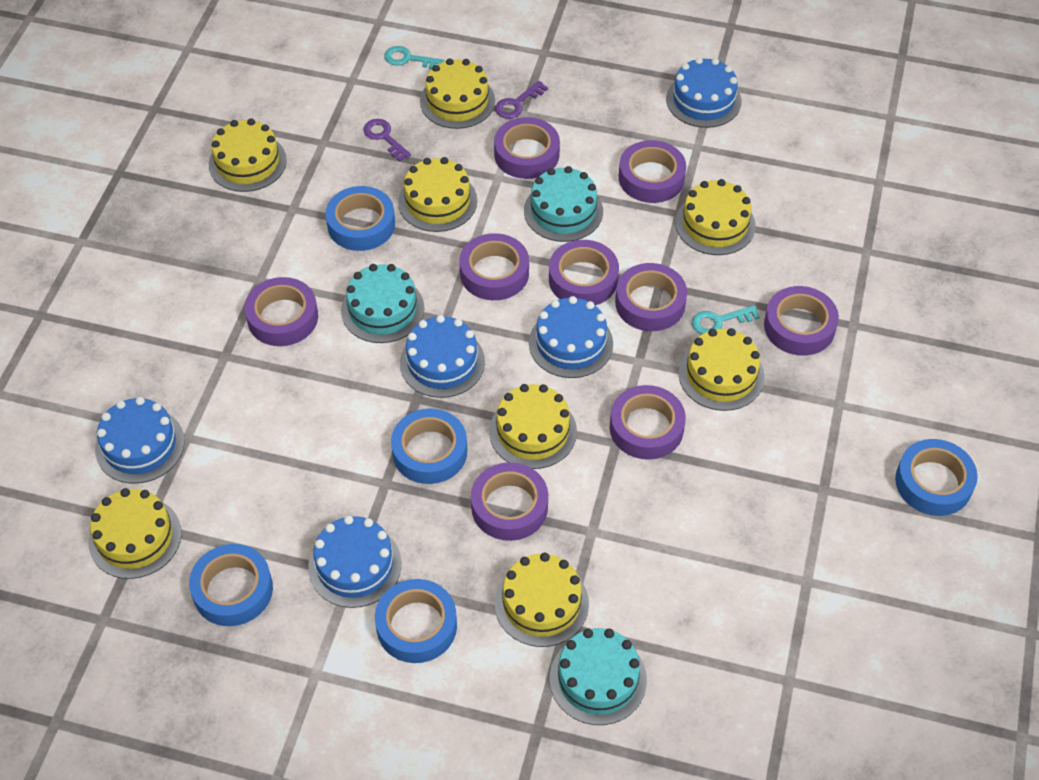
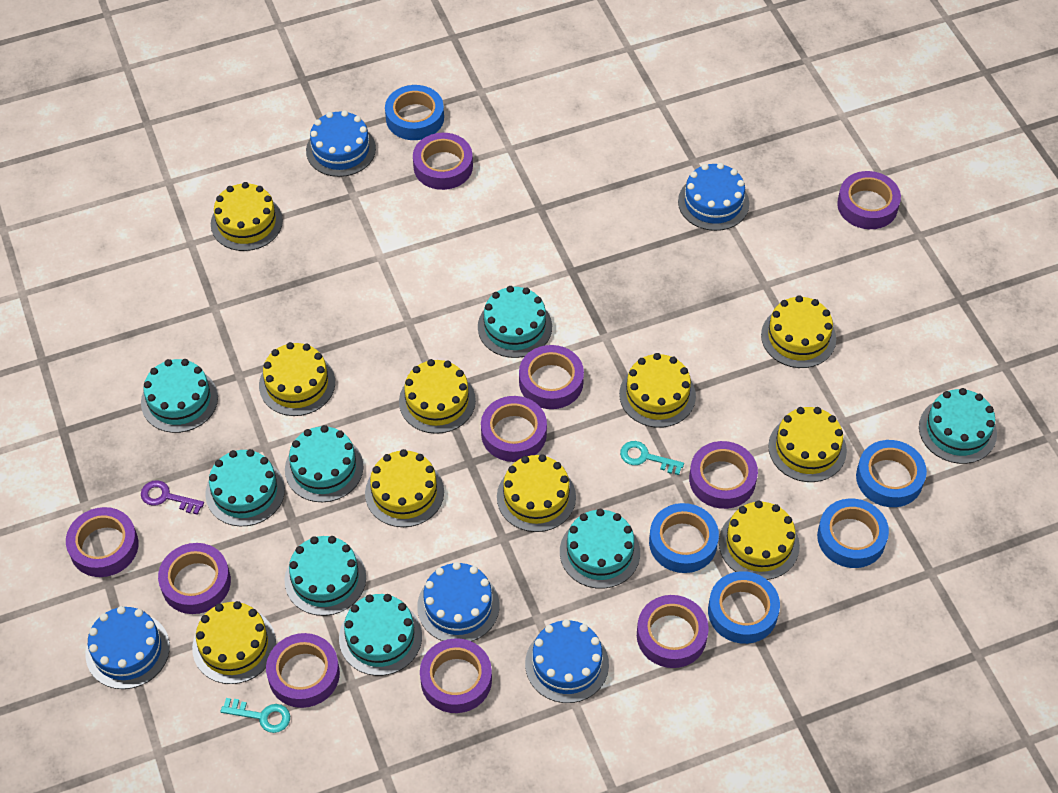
purple key: 2 -> 1
purple tape: 9 -> 10
turquoise cake: 3 -> 8
yellow cake: 8 -> 10

